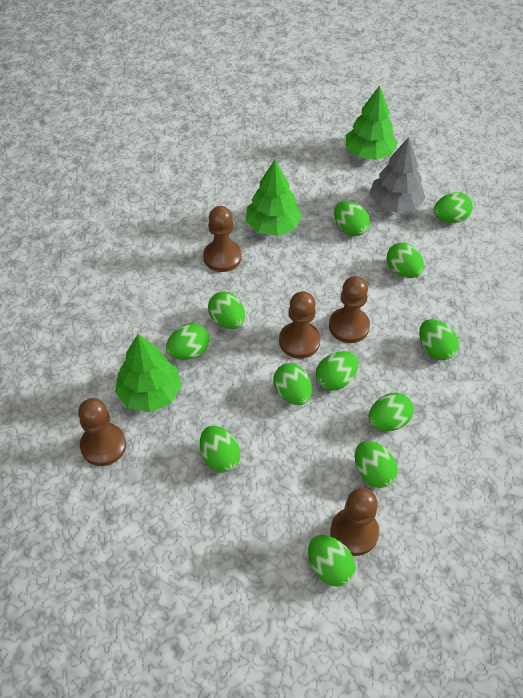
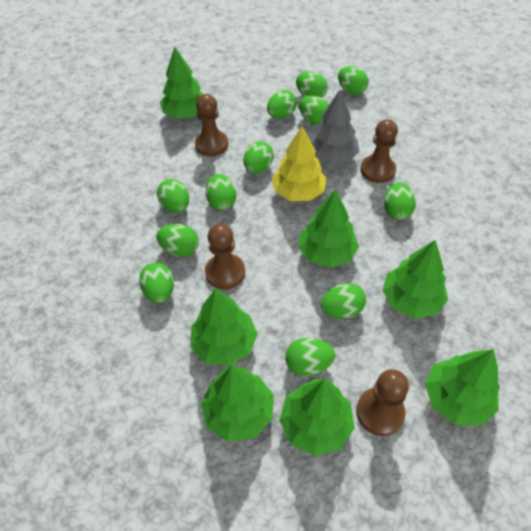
brown pawn: 5 -> 4
green tree: 3 -> 7
yellow tree: 0 -> 1

